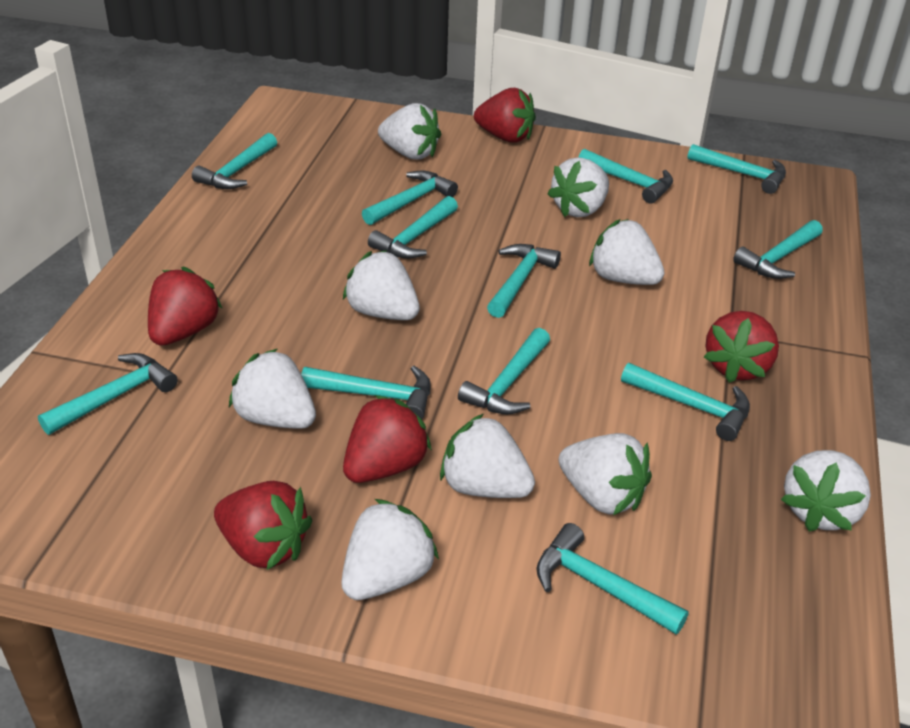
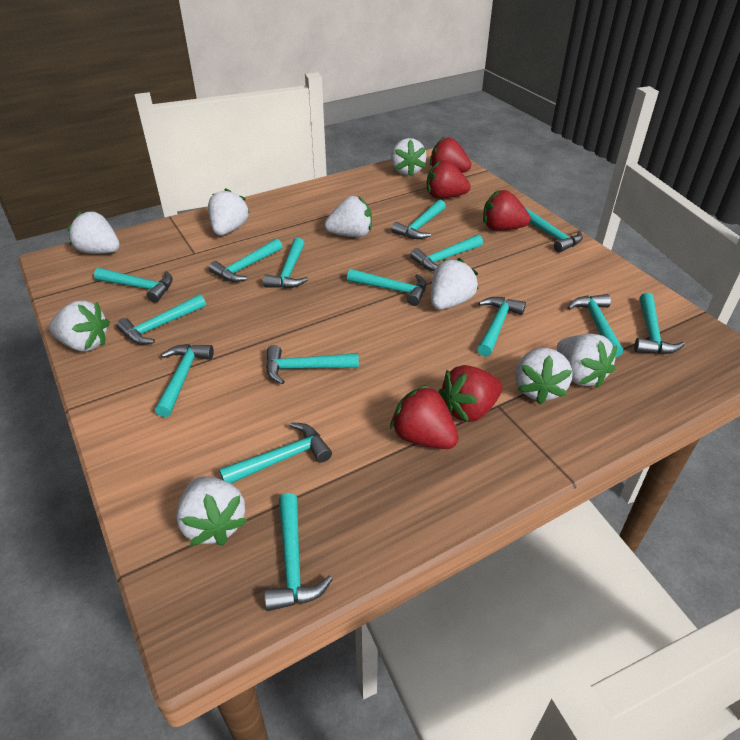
turquoise hammer: 12 -> 15

